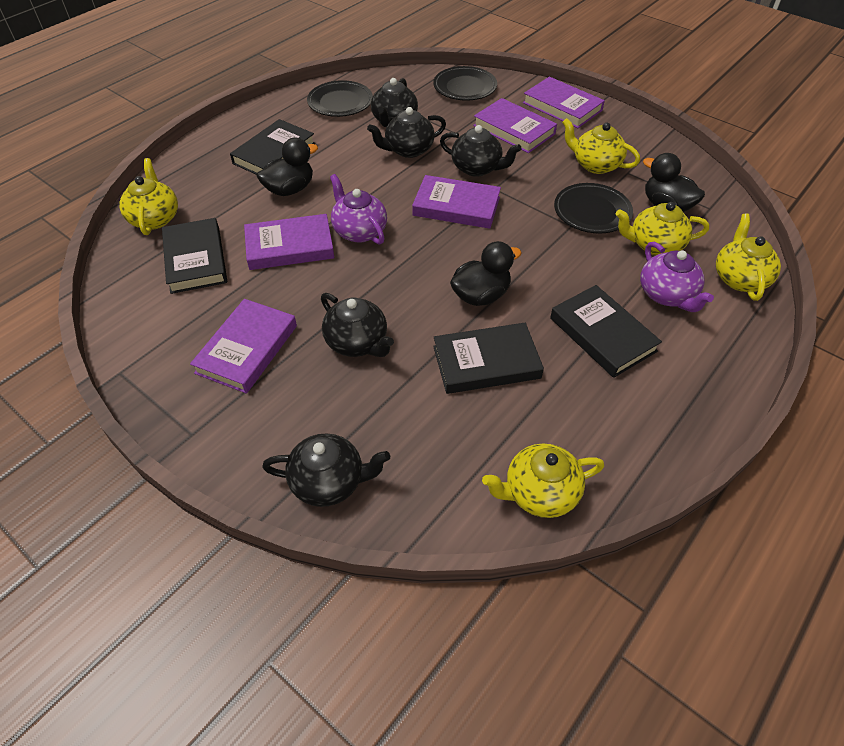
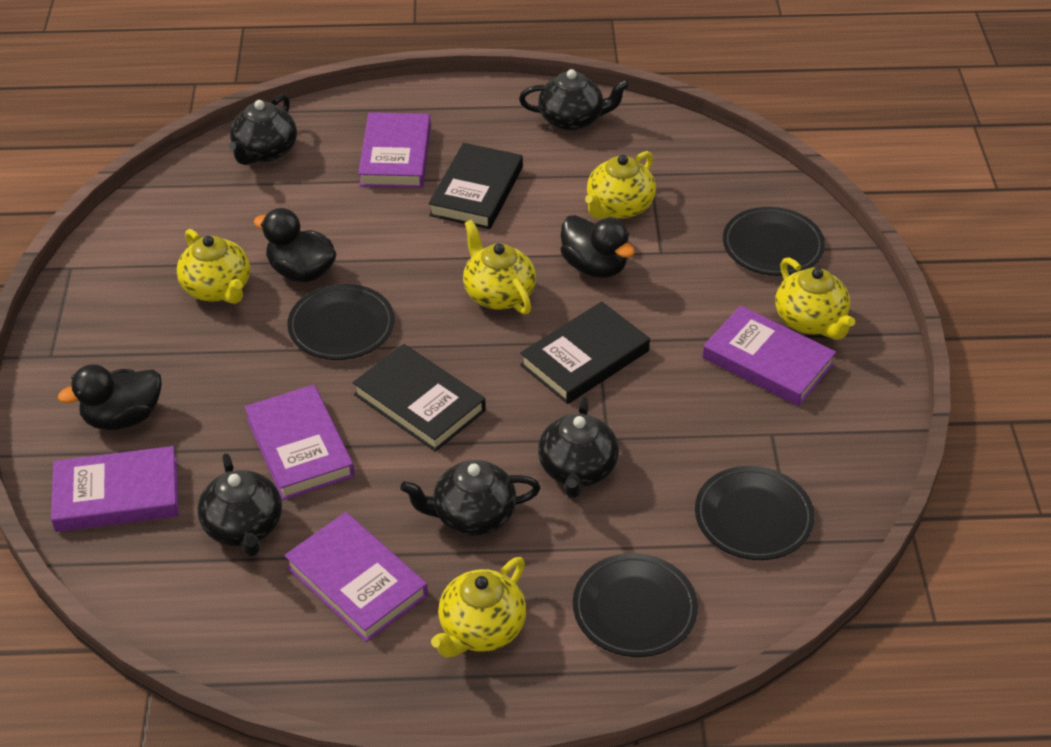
black book: 4 -> 3
black plate: 3 -> 4
purple teapot: 2 -> 0

